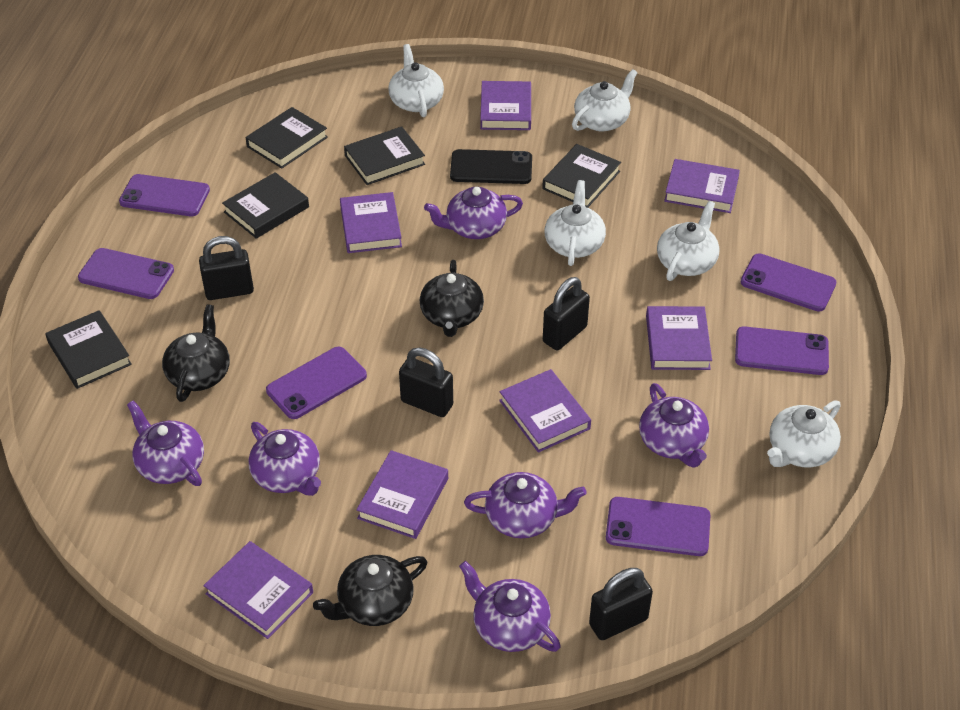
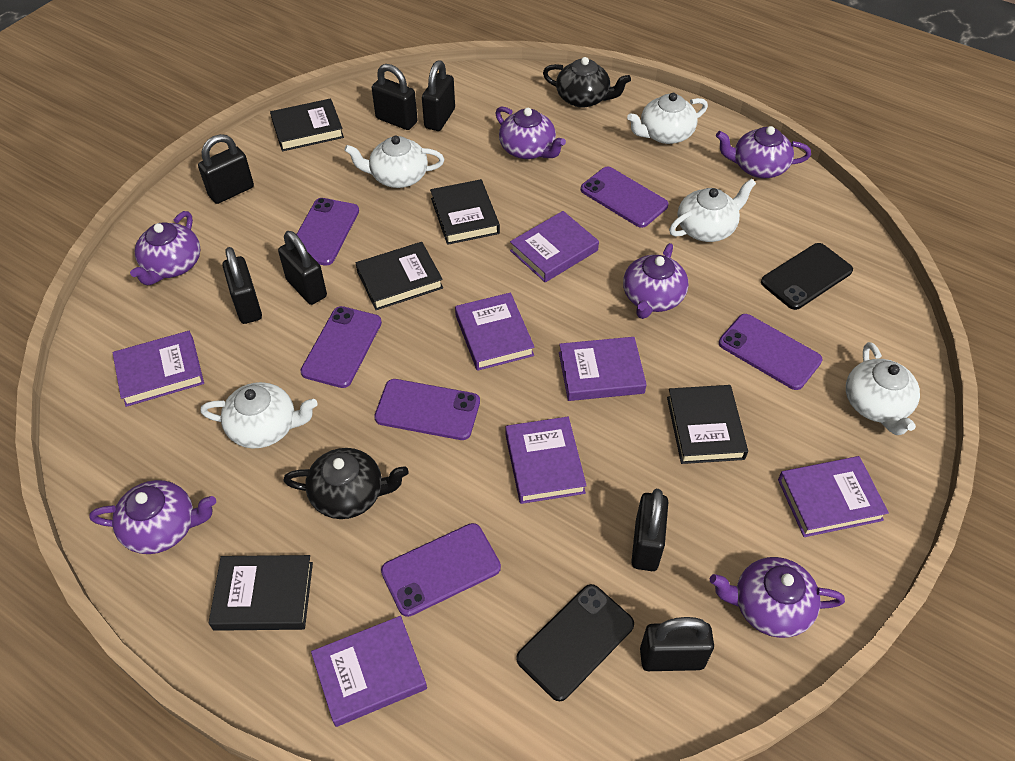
black padlock: 4 -> 7
black phone: 1 -> 2
black teapot: 3 -> 2

